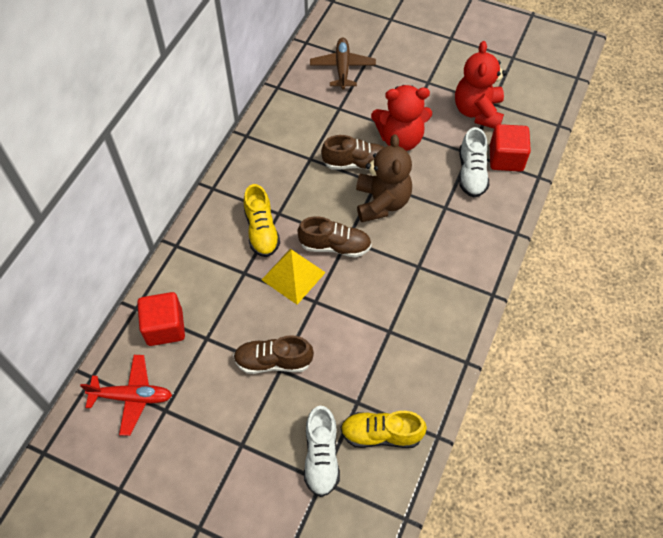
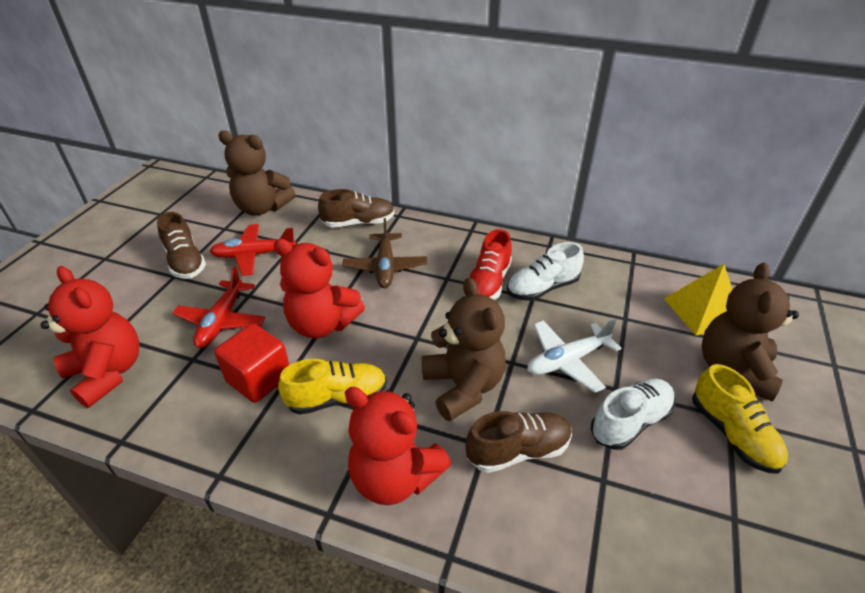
brown teddy bear: 1 -> 3
red cube: 2 -> 1
red plane: 1 -> 2
red shoe: 0 -> 1
red teddy bear: 2 -> 3
white plane: 0 -> 1

